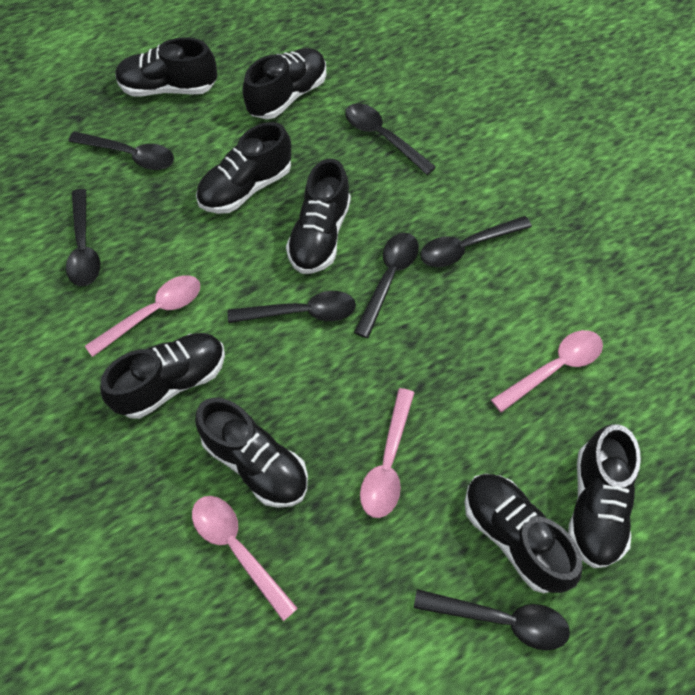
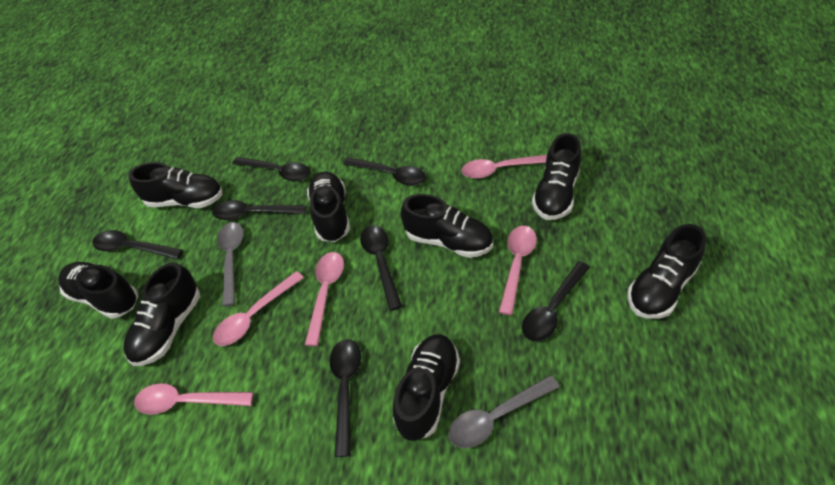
grey spoon: 0 -> 2
pink spoon: 4 -> 5

